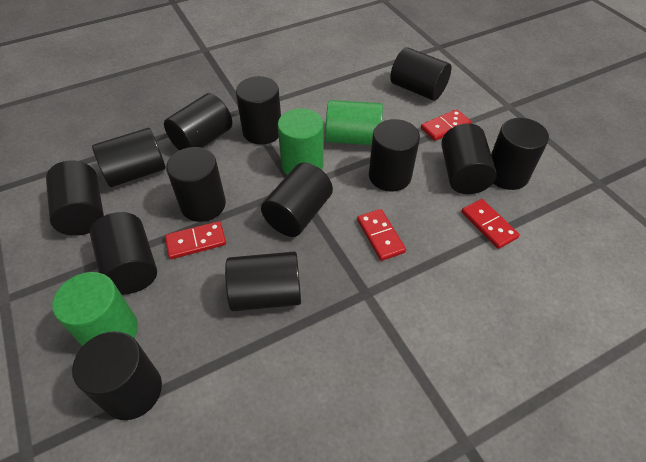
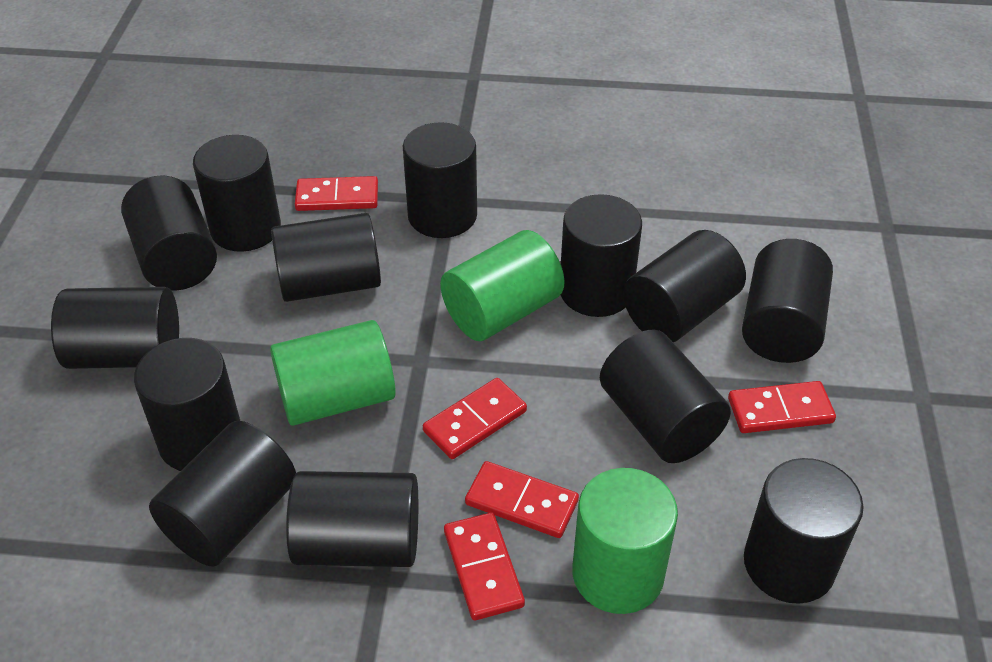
red domino: 4 -> 5

